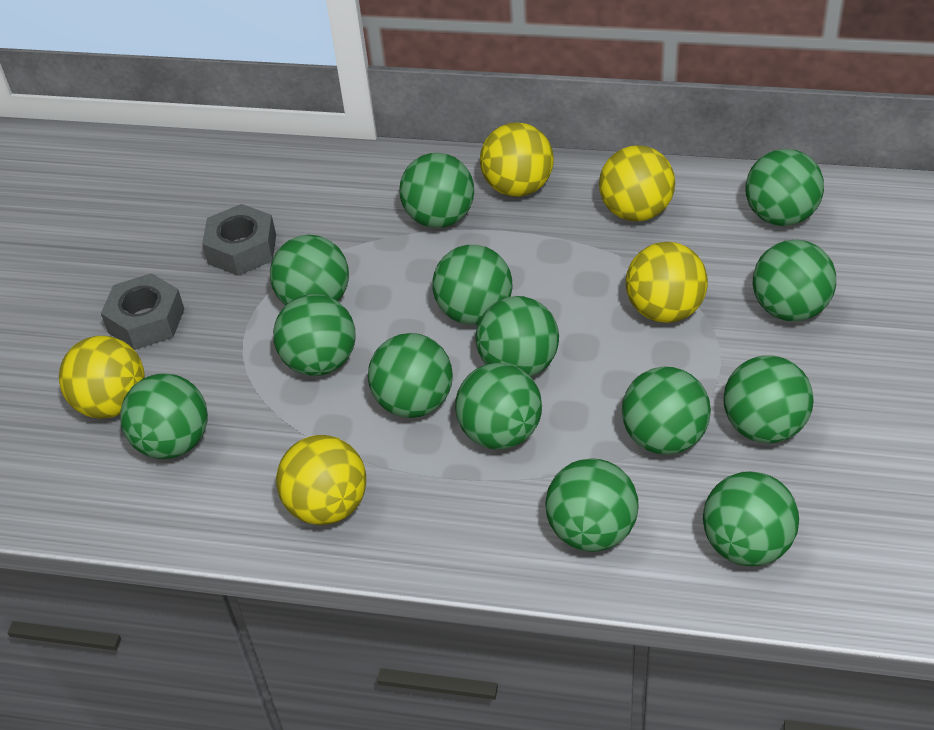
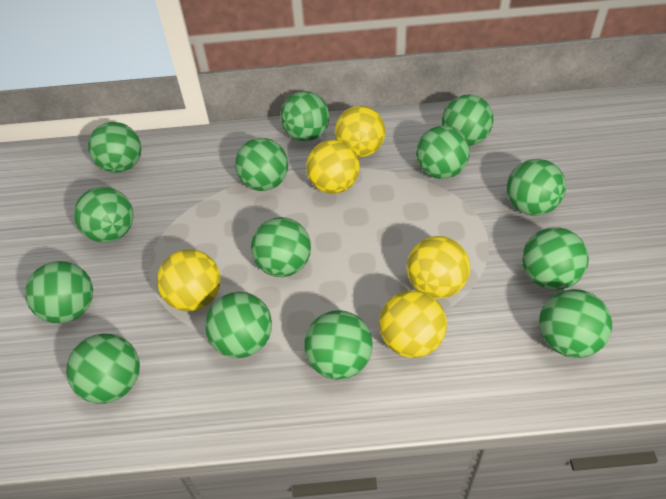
grey nut: 2 -> 0

